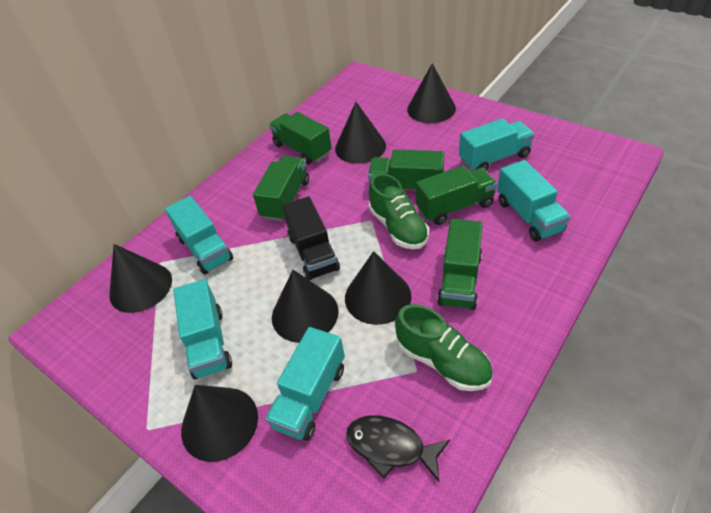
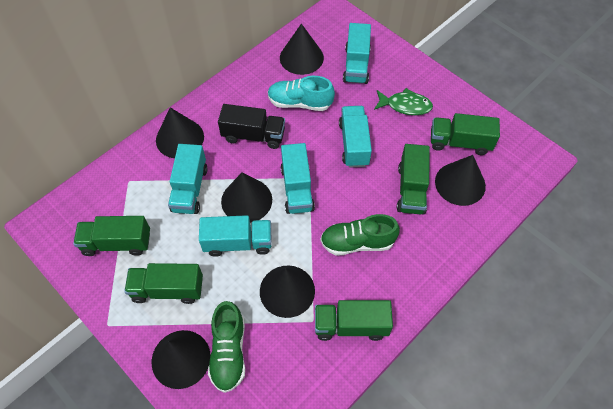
black fish: 1 -> 0
green fish: 0 -> 1
turquoise shoe: 0 -> 1

